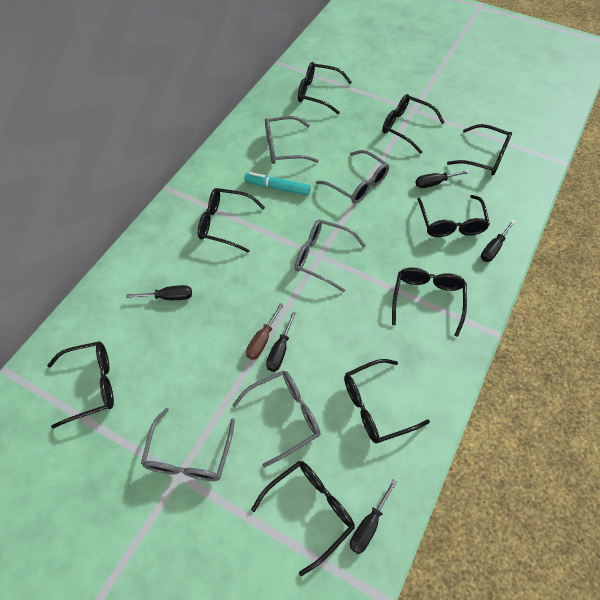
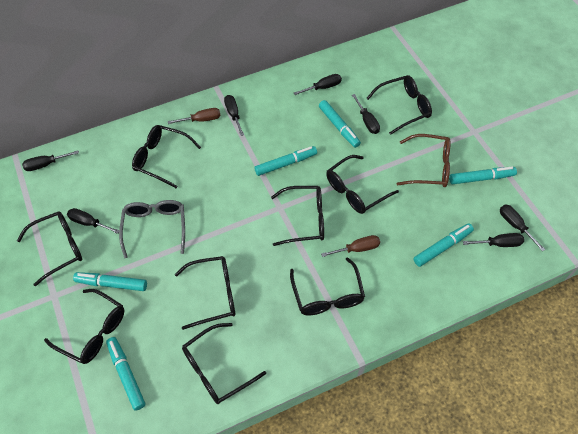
black screwdriver: 5 -> 7
brown glasses: 0 -> 1
brown screwdriver: 1 -> 2
grey glasses: 5 -> 1
turquoise marker: 1 -> 6

